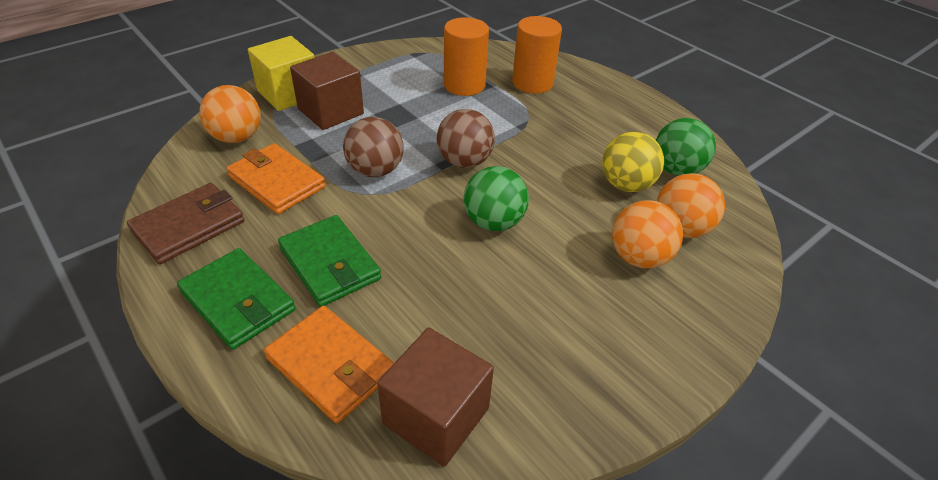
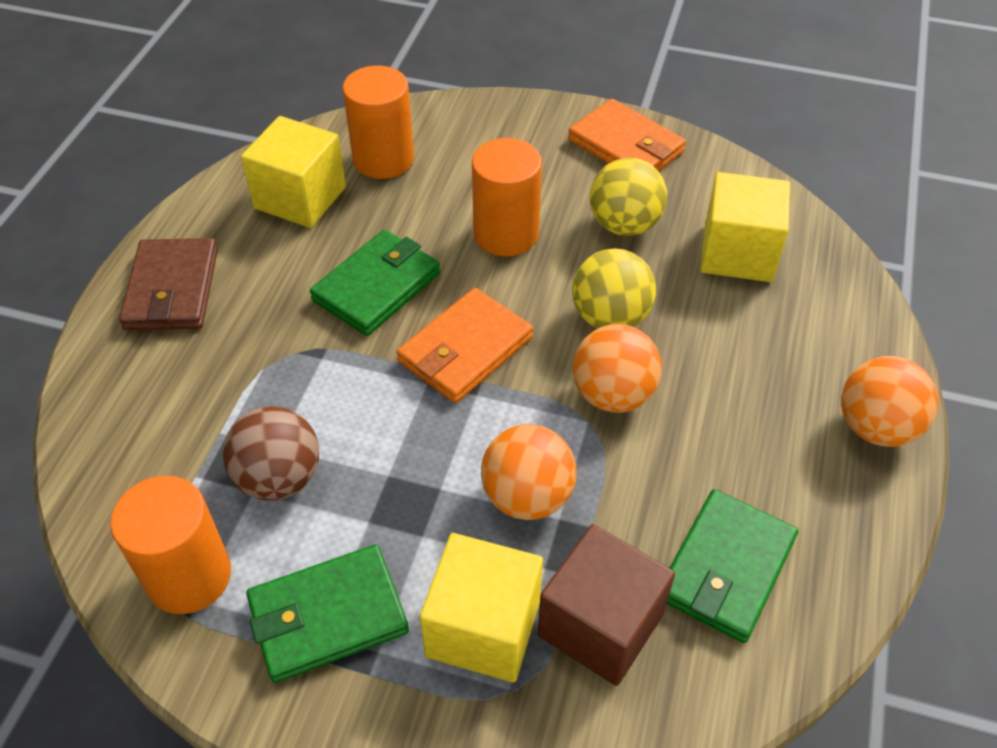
brown ball: 2 -> 1
brown cube: 2 -> 1
green ball: 2 -> 0
green wallet: 2 -> 3
orange cylinder: 2 -> 3
yellow ball: 1 -> 2
yellow cube: 1 -> 3

